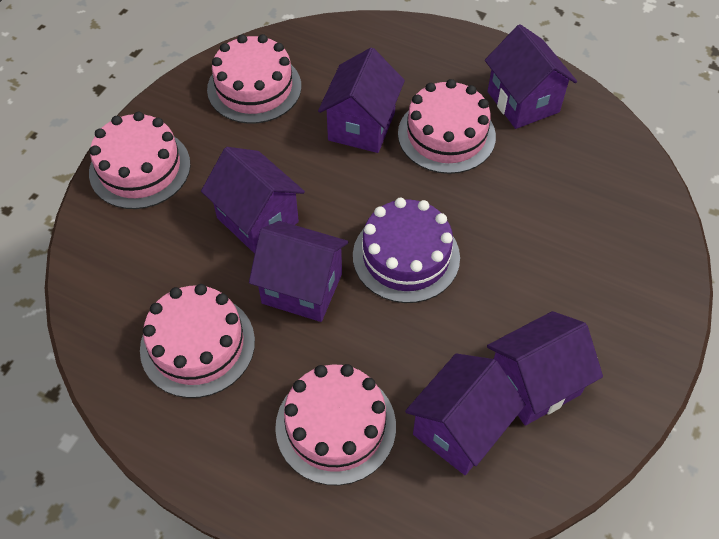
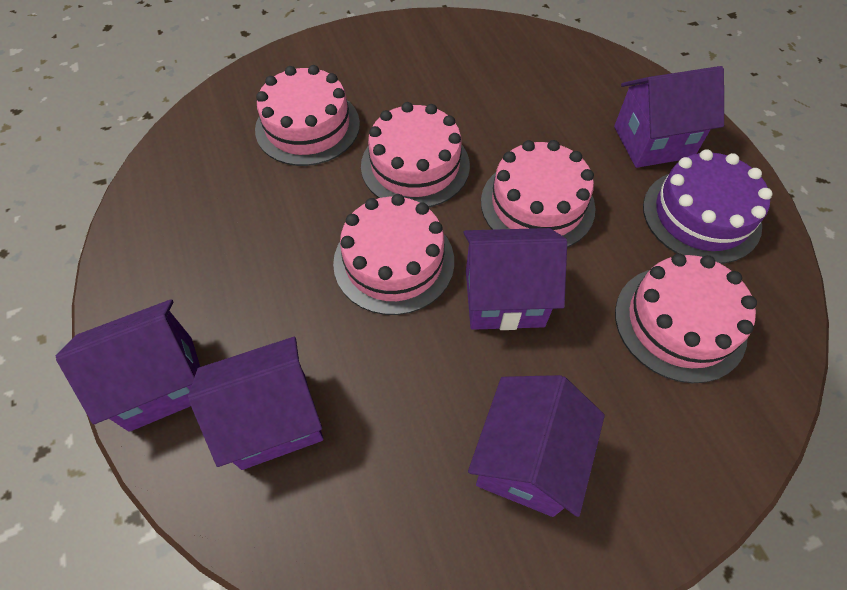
purple house: 6 -> 5

